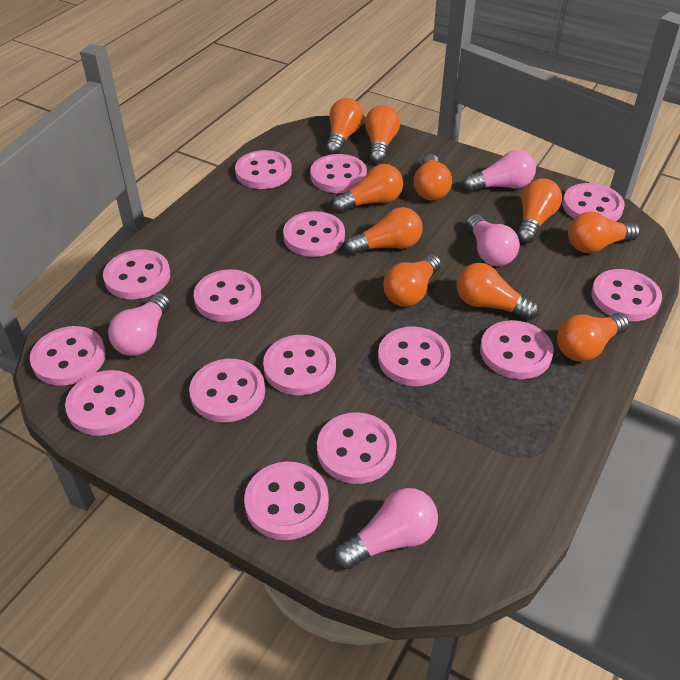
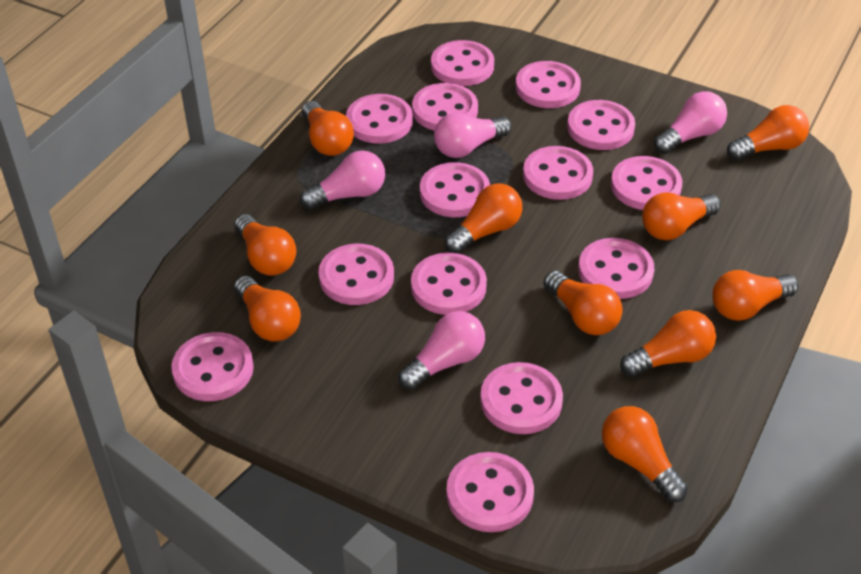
pink button: 15 -> 14

